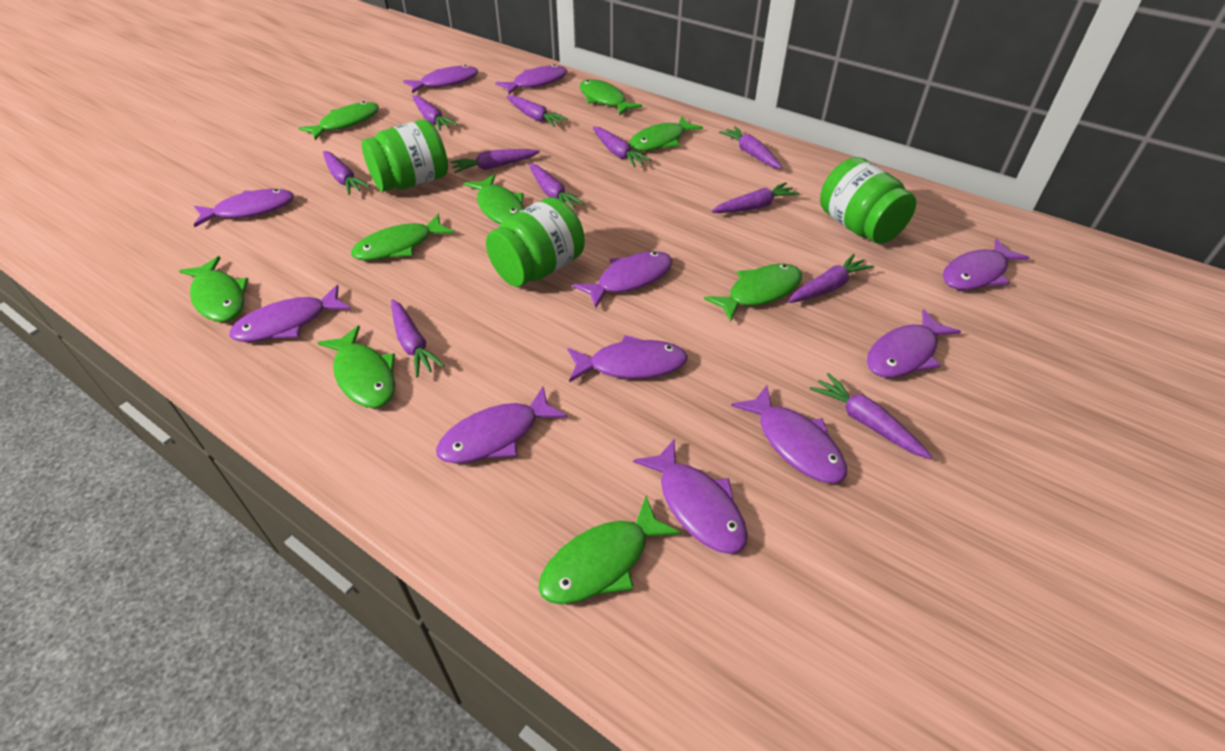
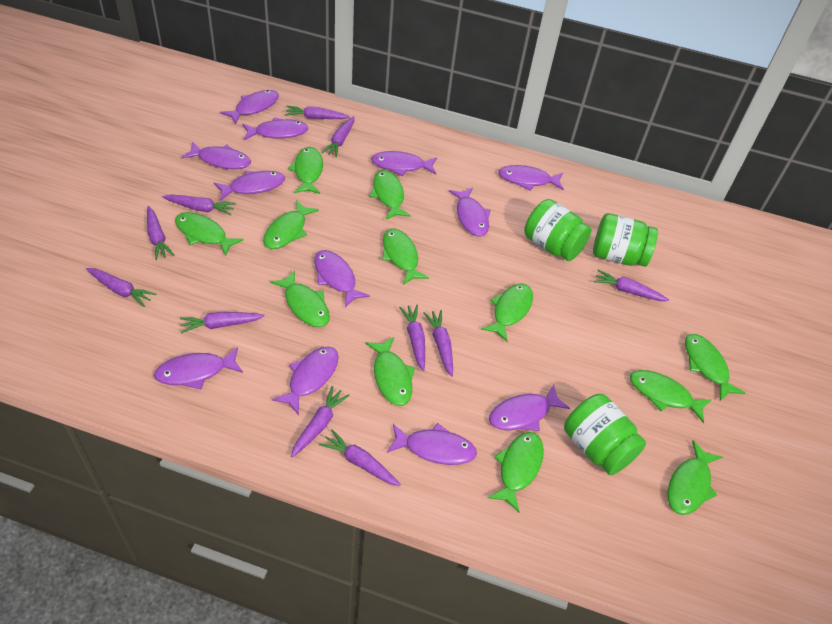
green fish: 9 -> 12
purple fish: 11 -> 12

